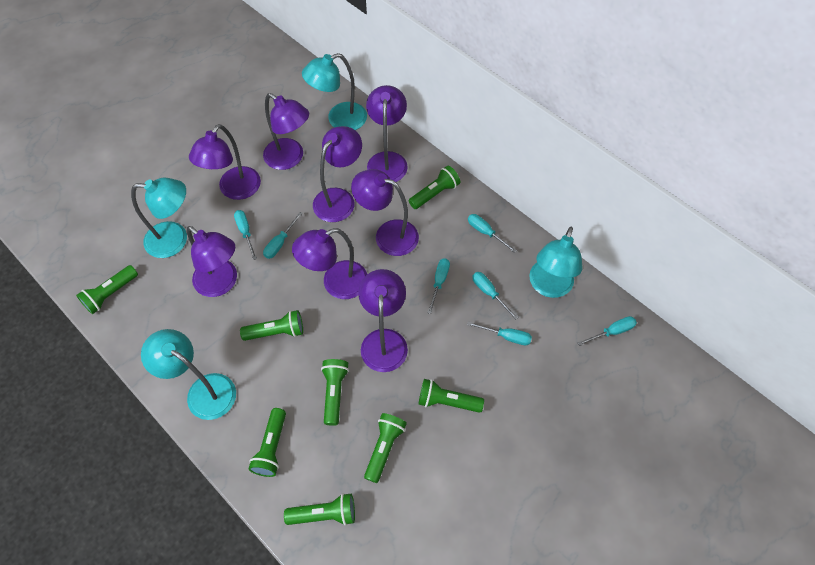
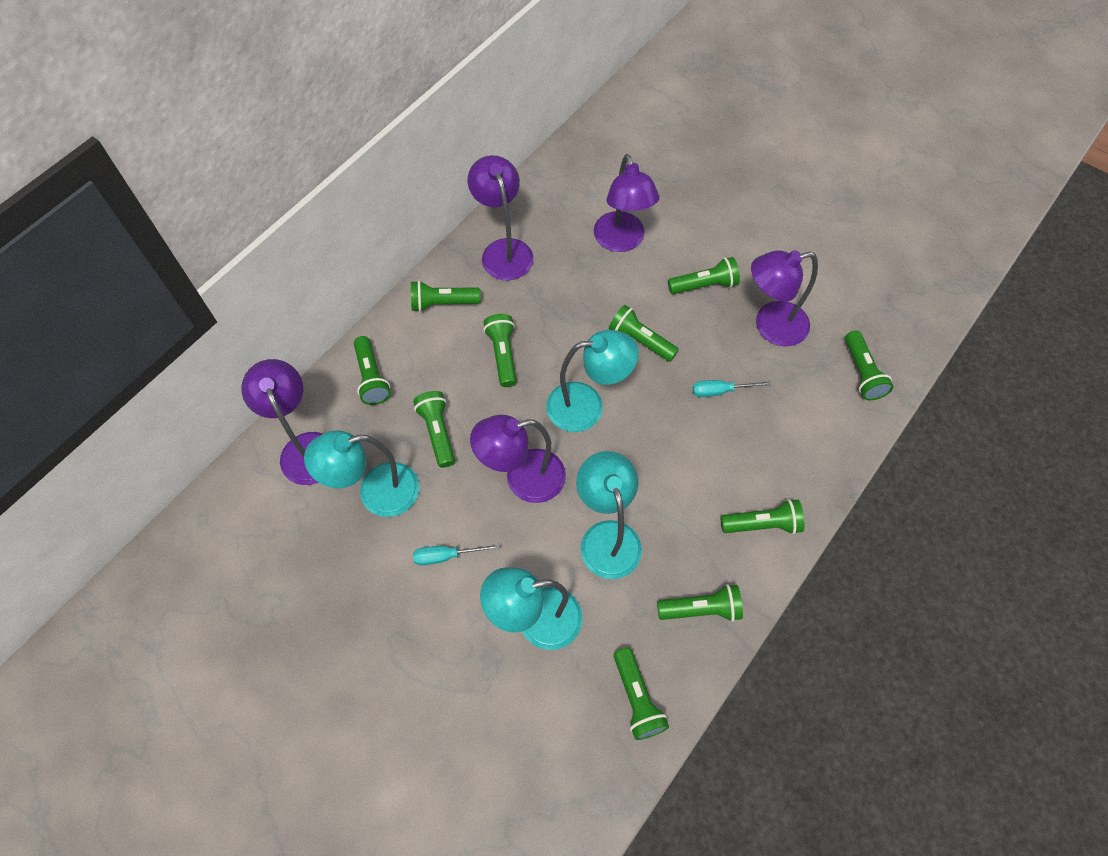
green flashlight: 8 -> 10
purple lamp: 8 -> 5
turquoise screwdriver: 7 -> 2

